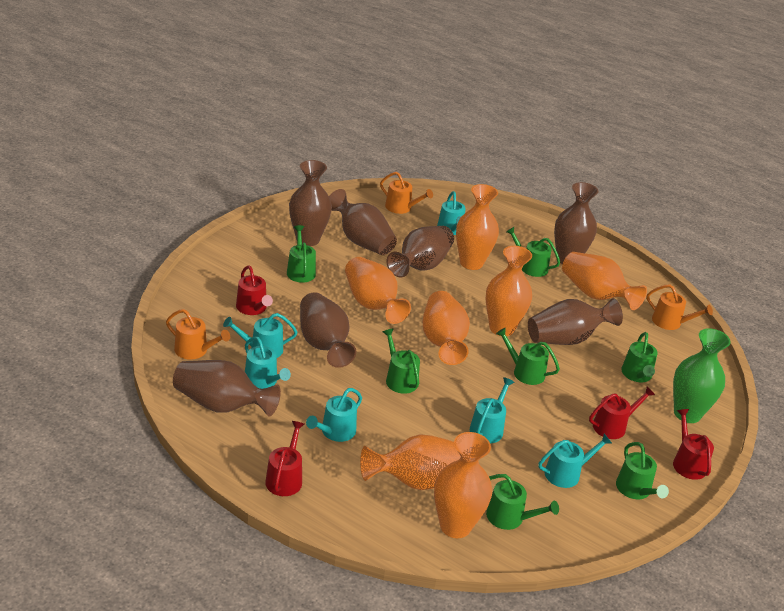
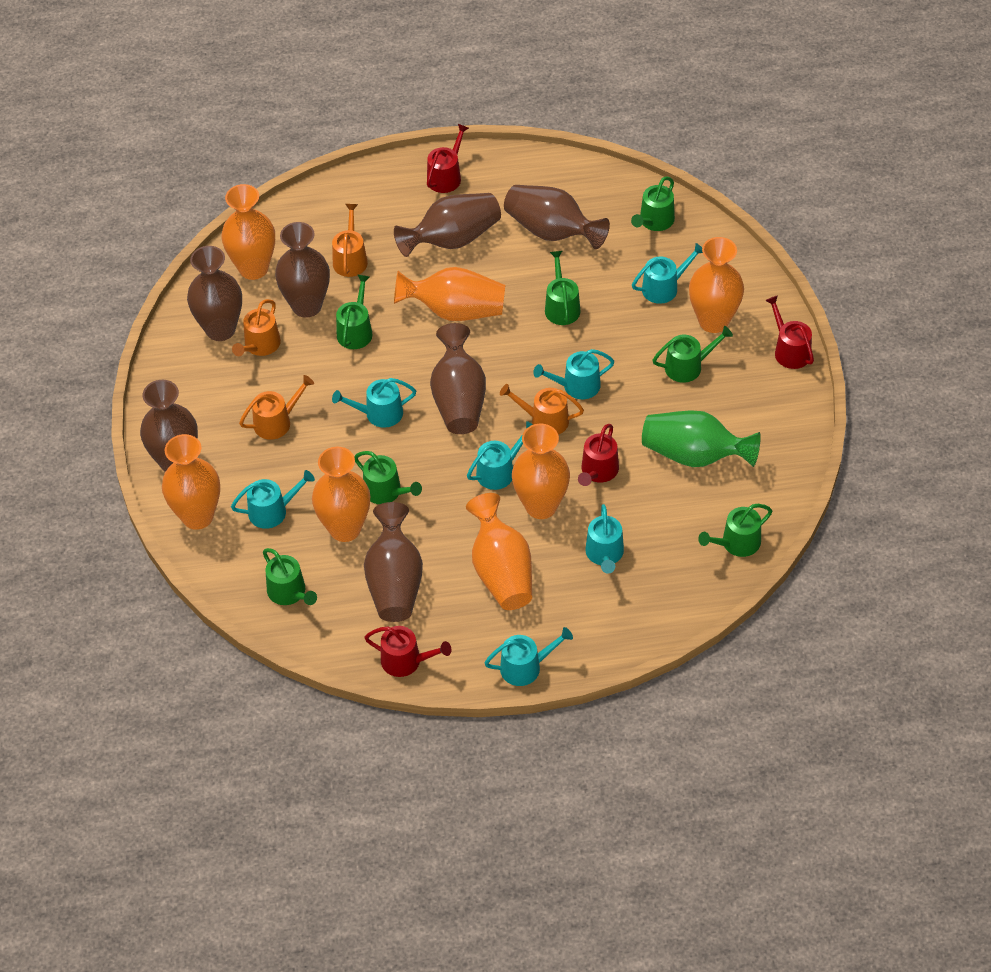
orange watering can: 3 -> 4
turquoise watering can: 6 -> 7

